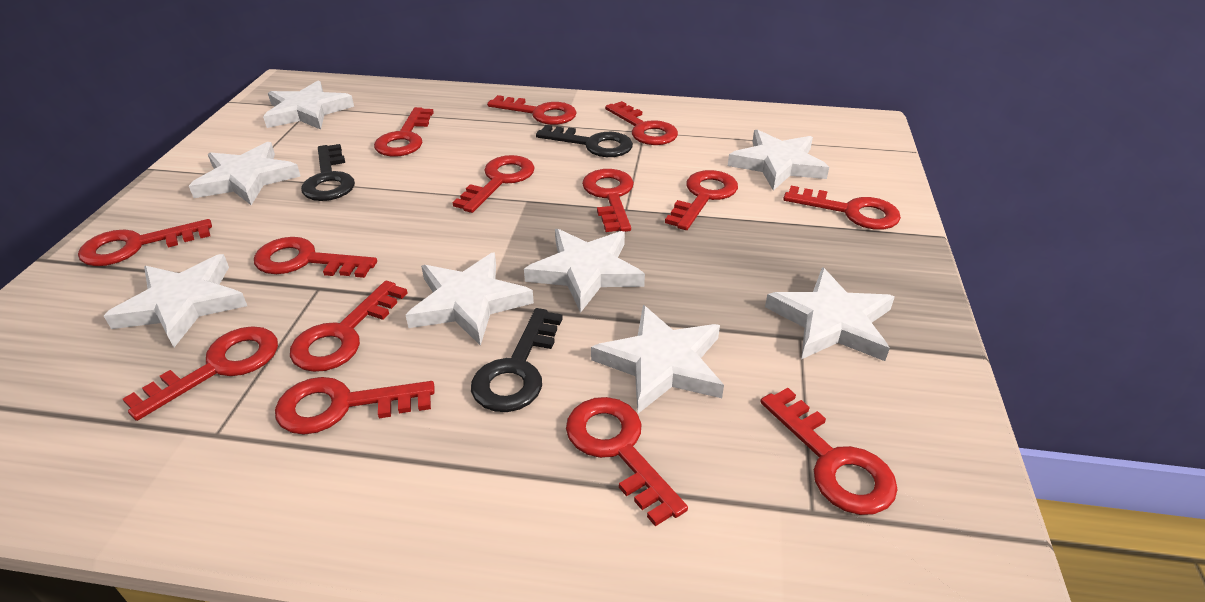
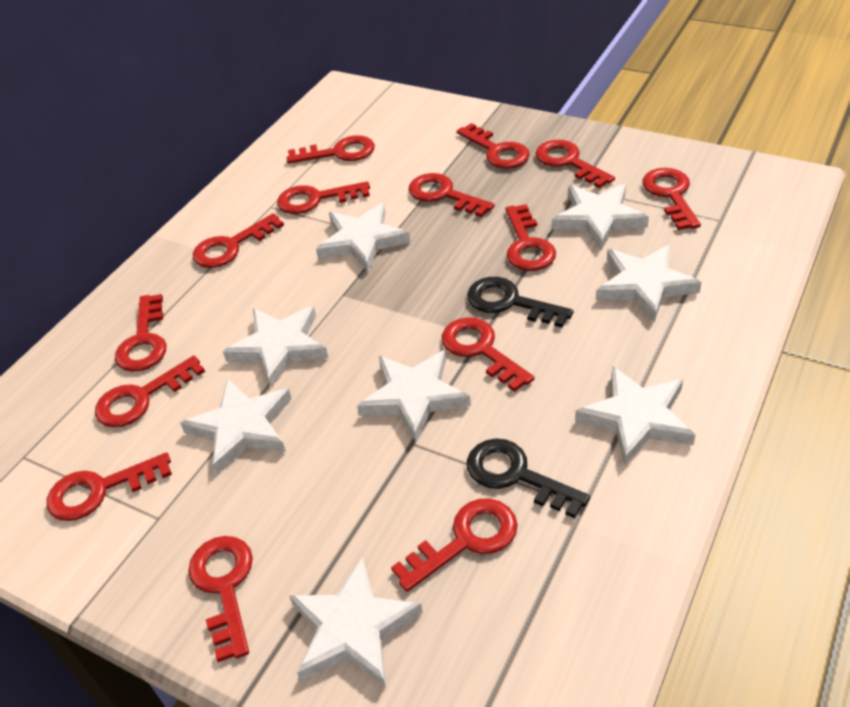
black key: 3 -> 2

